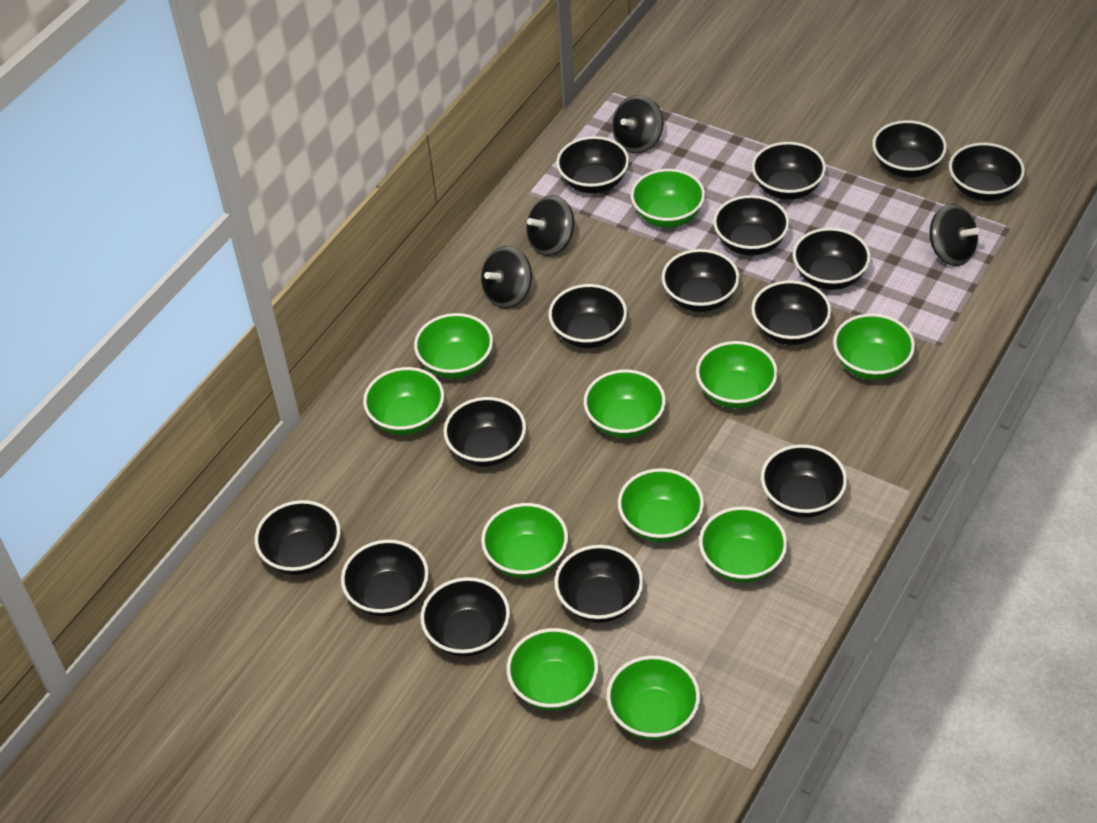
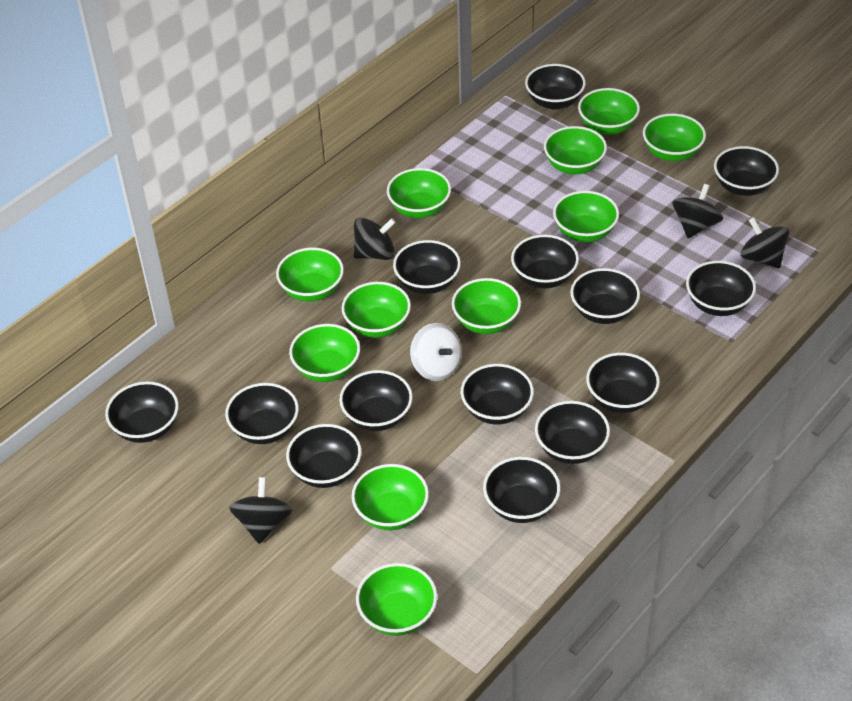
black bowl: 15 -> 14
white spinning top: 0 -> 1

